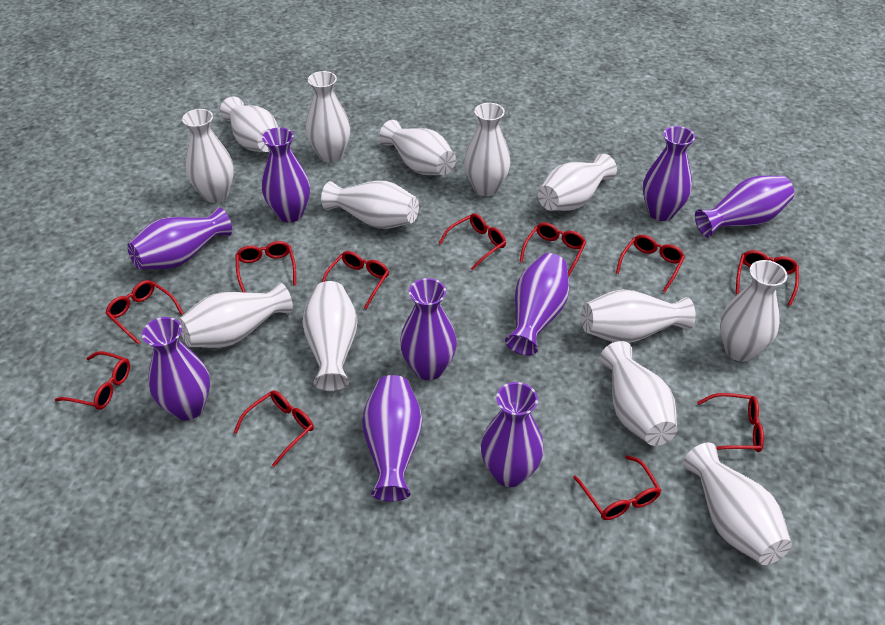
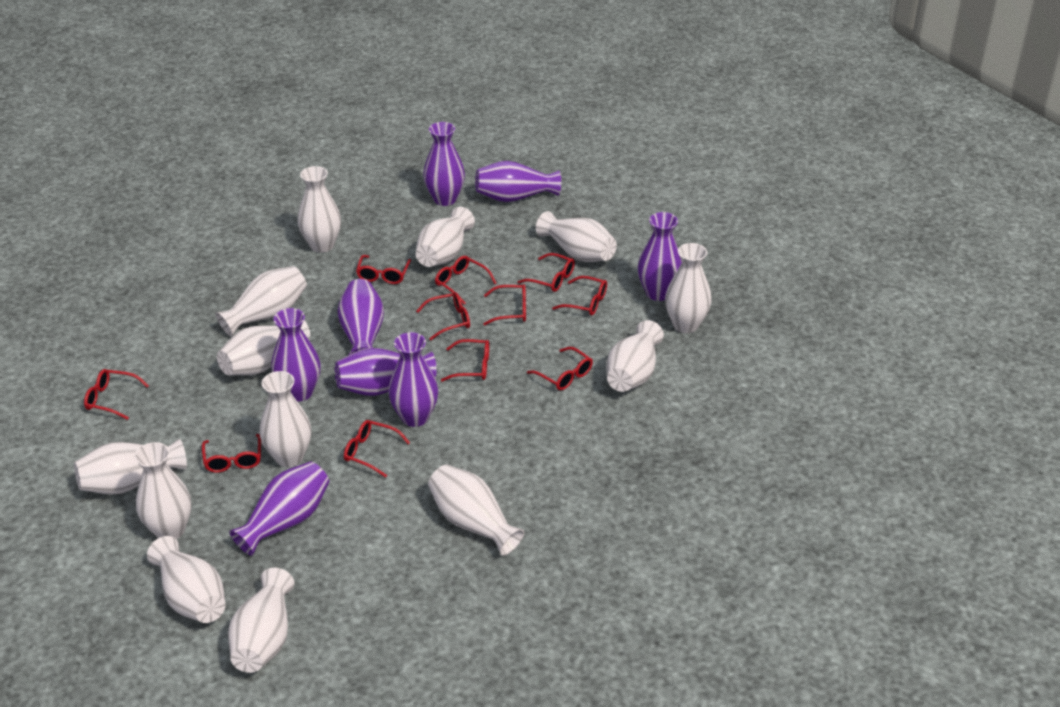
purple vase: 9 -> 8

